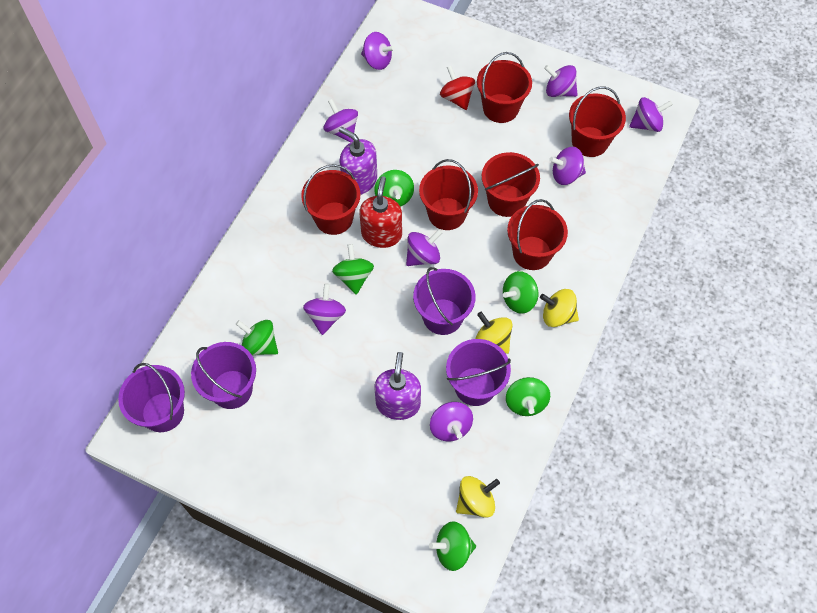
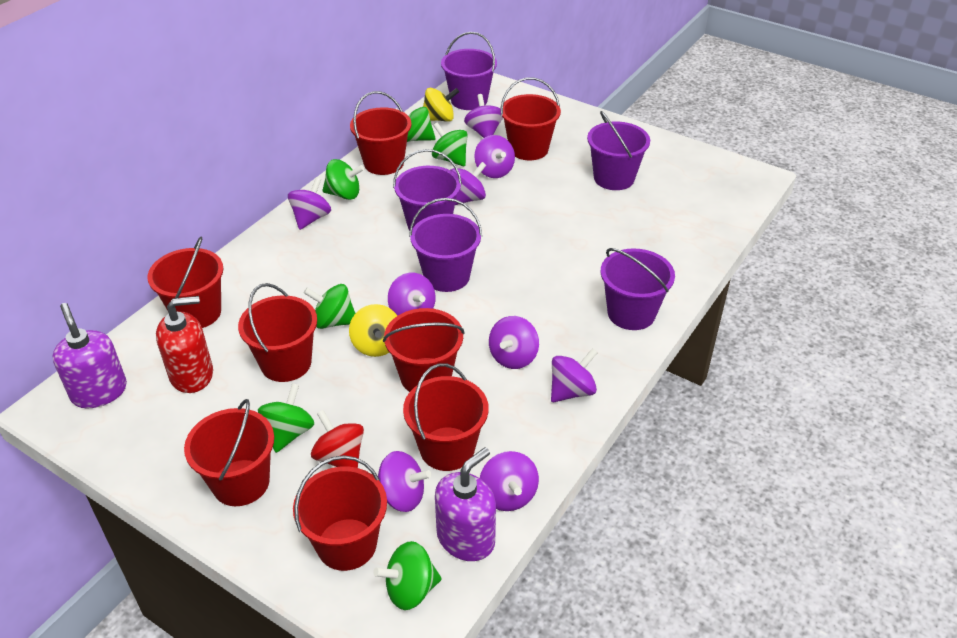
purple bucket: 4 -> 5
purple spinning top: 8 -> 9
red bucket: 6 -> 8
yellow spinning top: 3 -> 2

